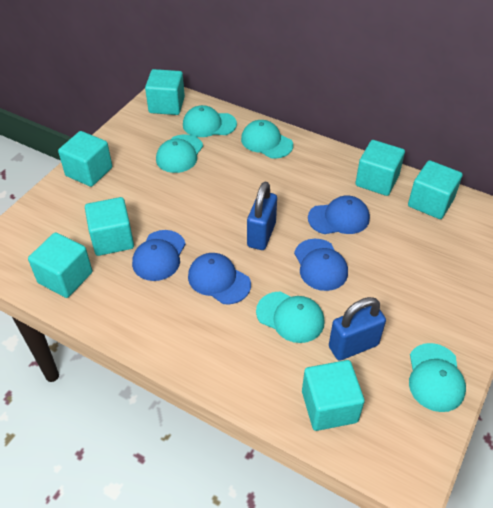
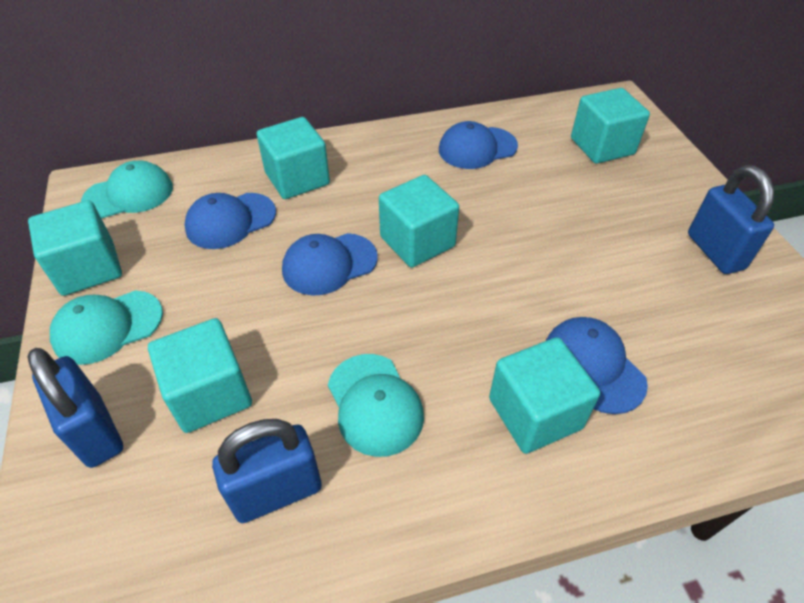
blue padlock: 2 -> 3
turquoise cap: 5 -> 3
turquoise cube: 7 -> 6

